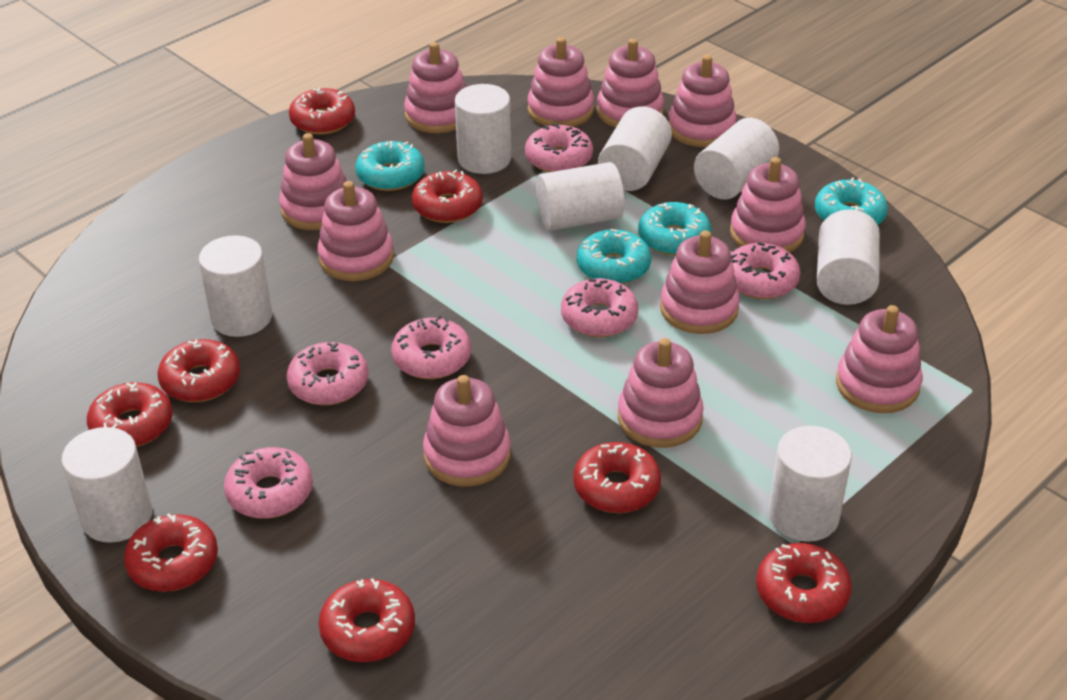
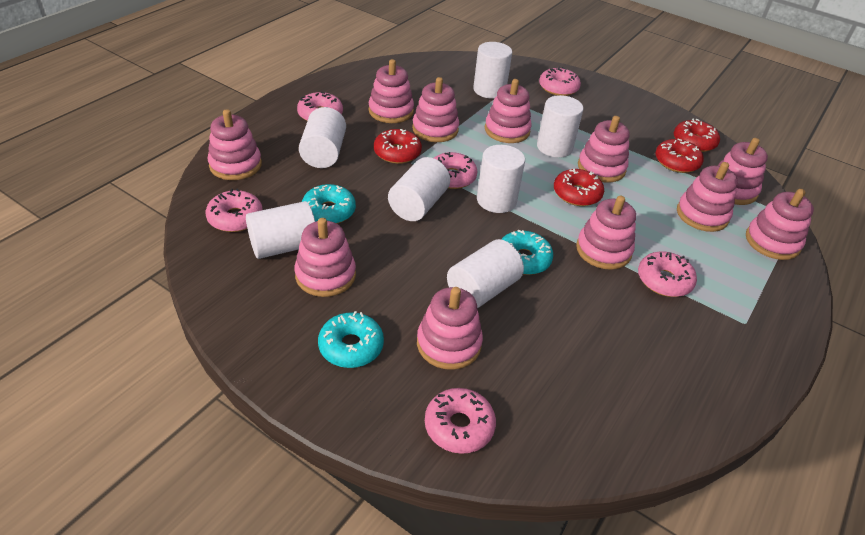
red donut: 8 -> 4
turquoise donut: 4 -> 3
white cylinder: 8 -> 7

